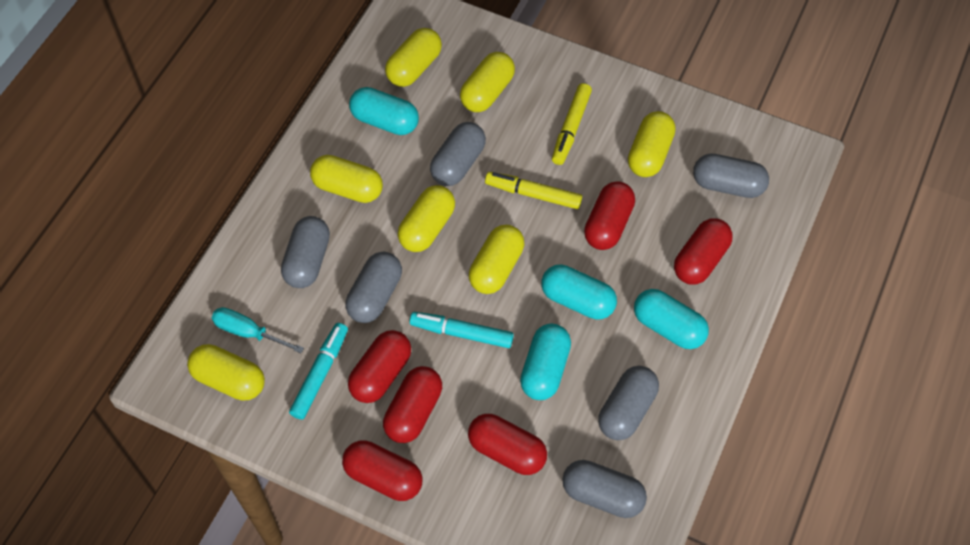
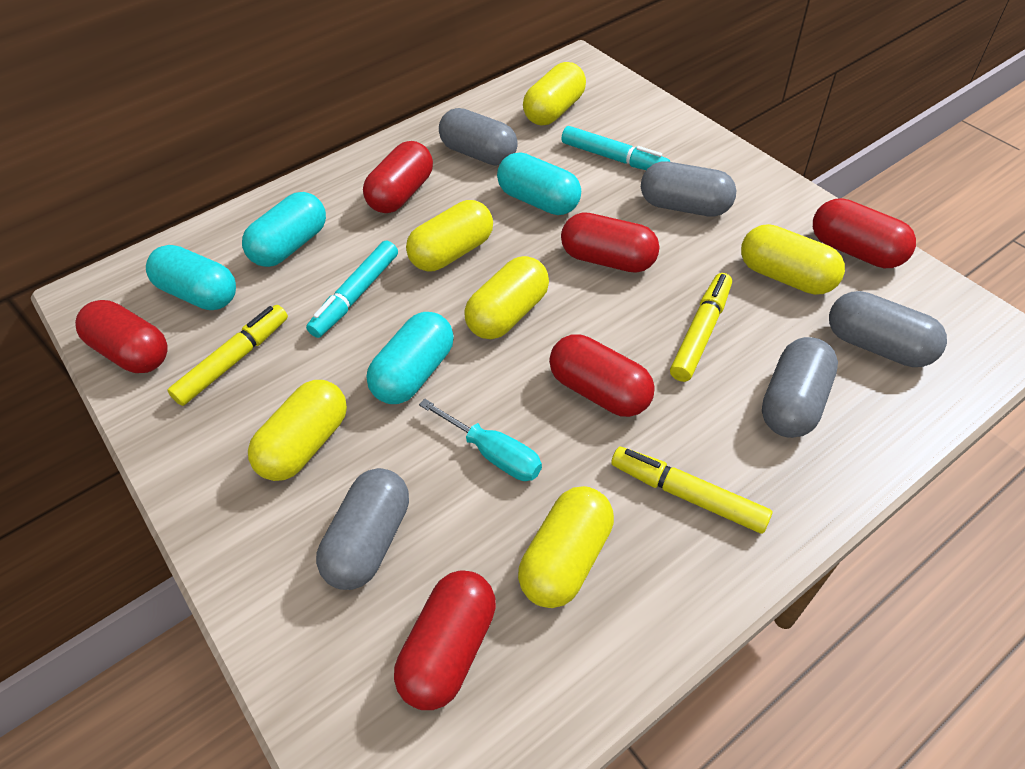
grey capsule: 6 -> 5
yellow capsule: 7 -> 6
yellow marker: 2 -> 3

